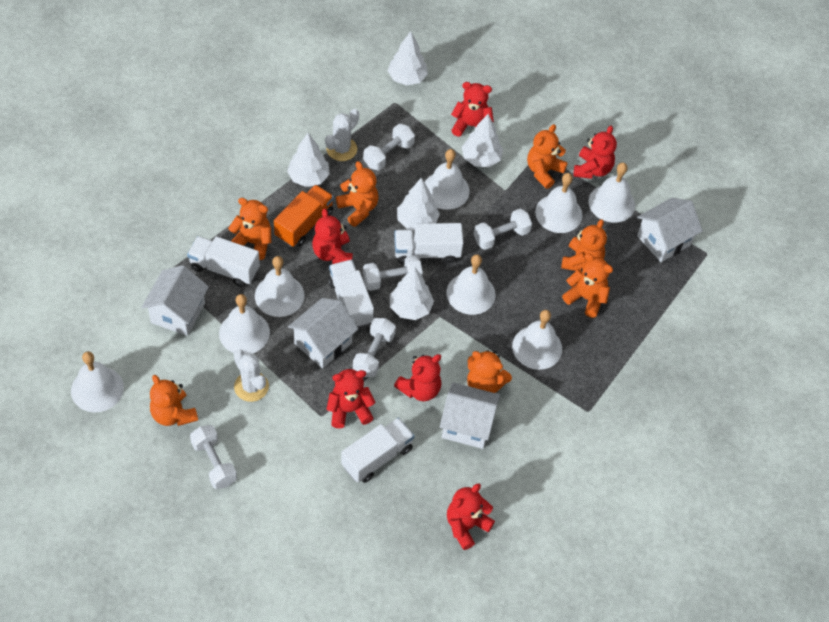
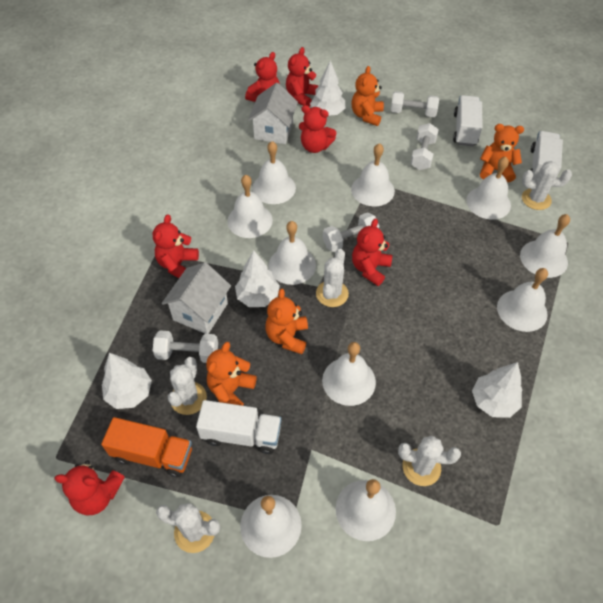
orange teddy bear: 7 -> 4
white bell: 8 -> 10
white cactus: 2 -> 5
white dumbbell: 5 -> 4
white house: 4 -> 2
white tree: 5 -> 4
white truck: 4 -> 3

